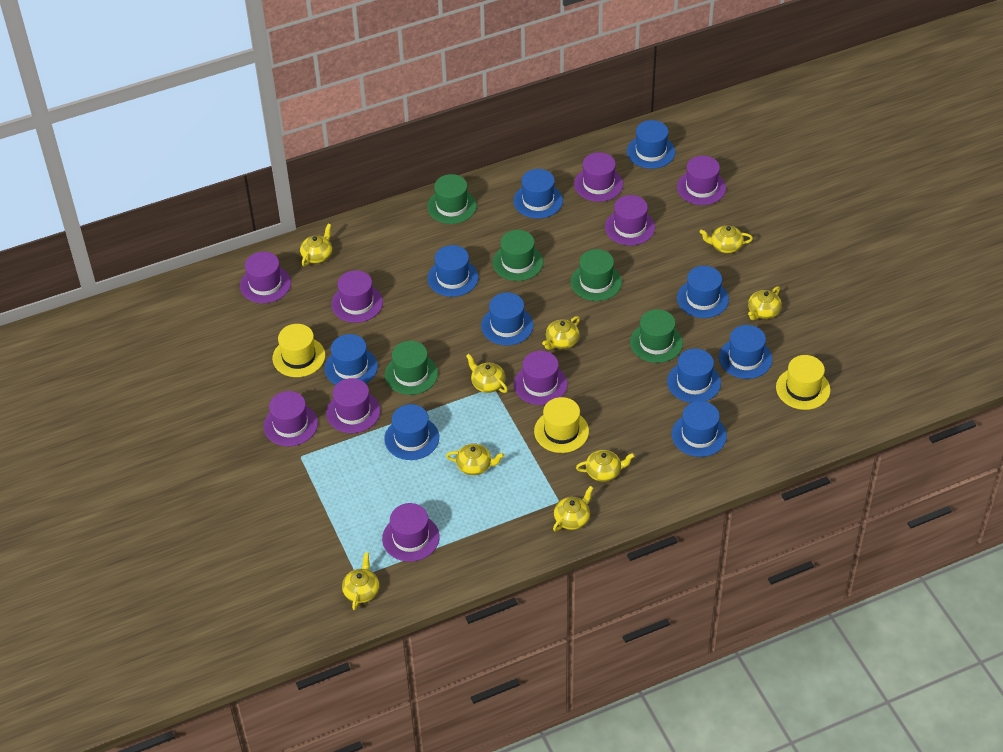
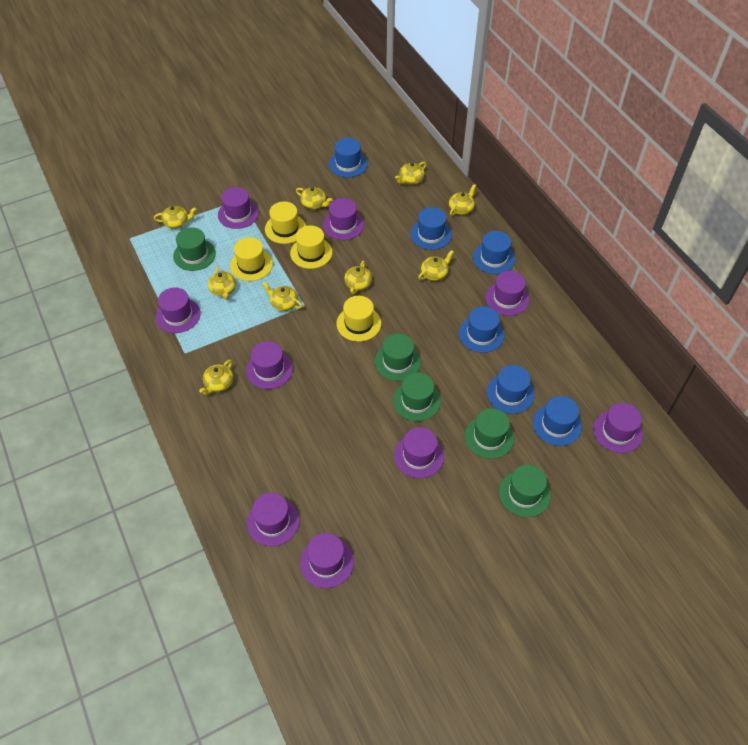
blue hat: 10 -> 6
yellow hat: 3 -> 4

